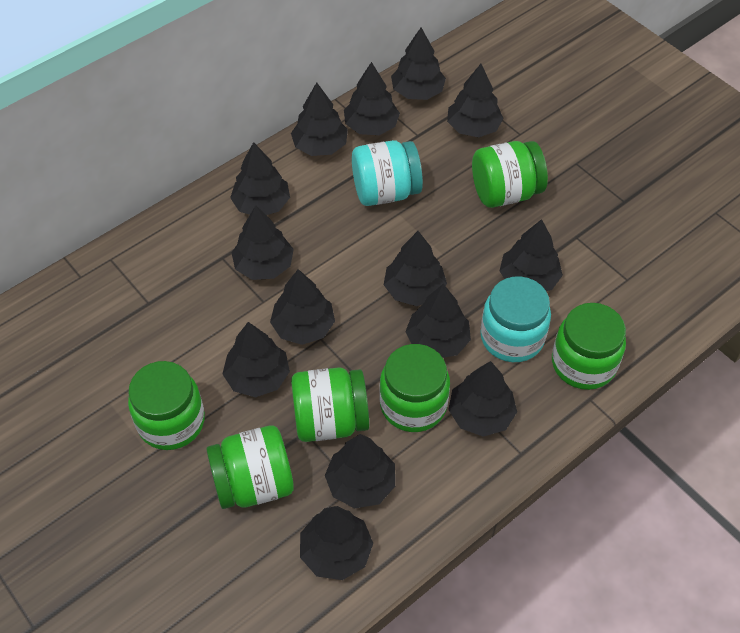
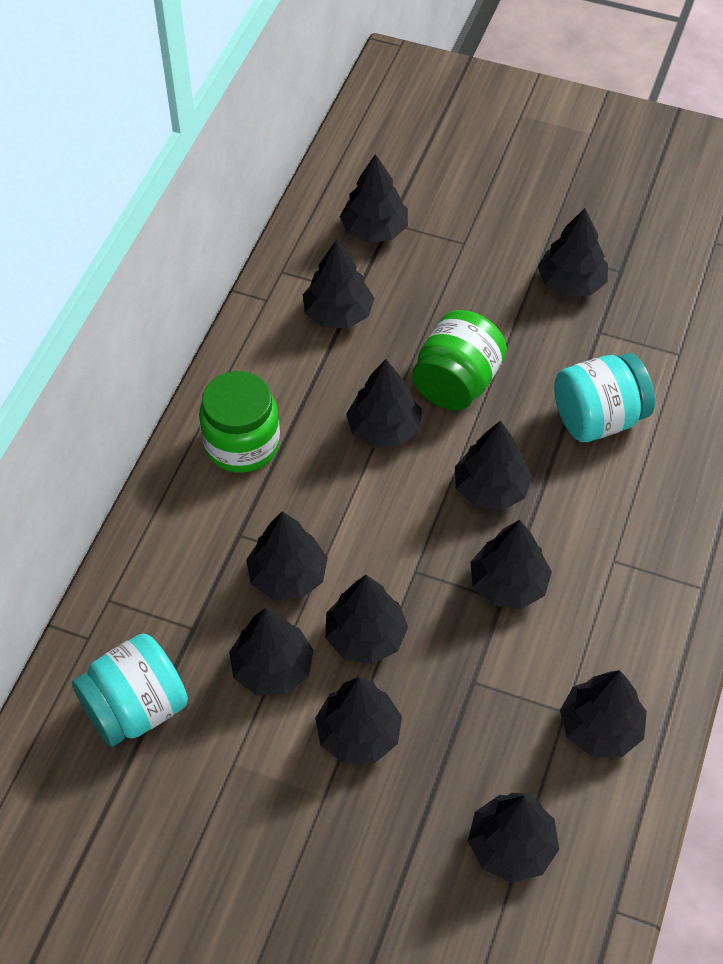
black tree: 14 -> 12
green jar: 6 -> 2

